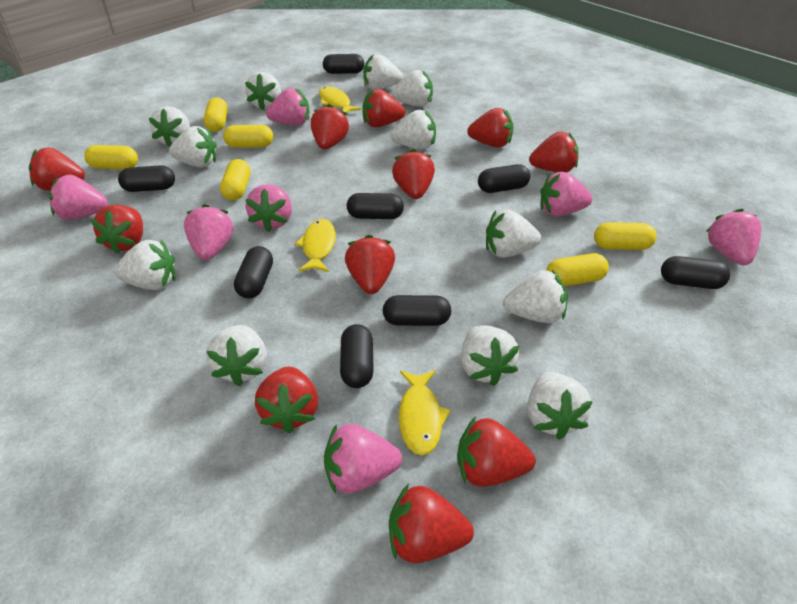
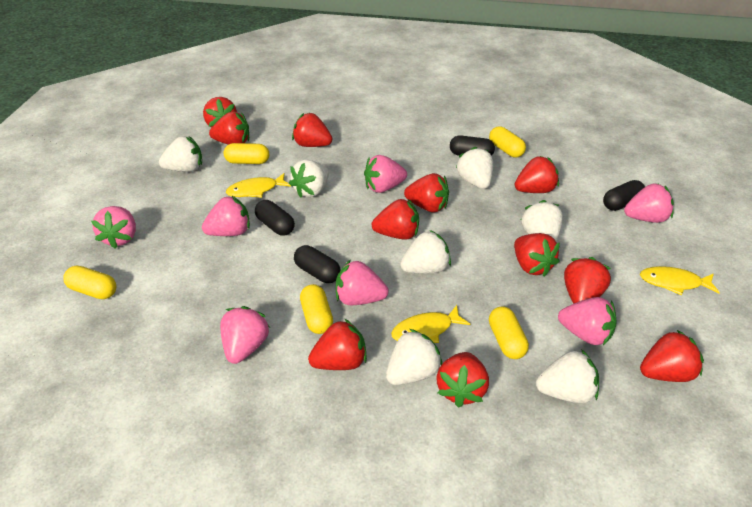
black capsule: 8 -> 4
white strawberry: 12 -> 7
yellow capsule: 6 -> 5

